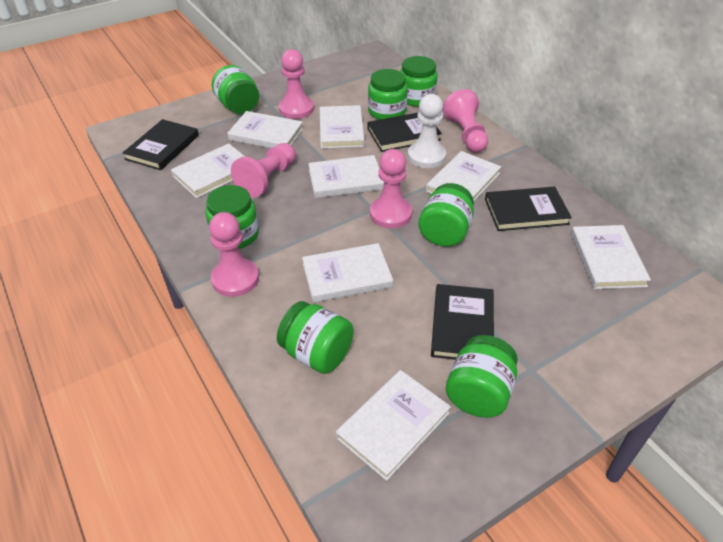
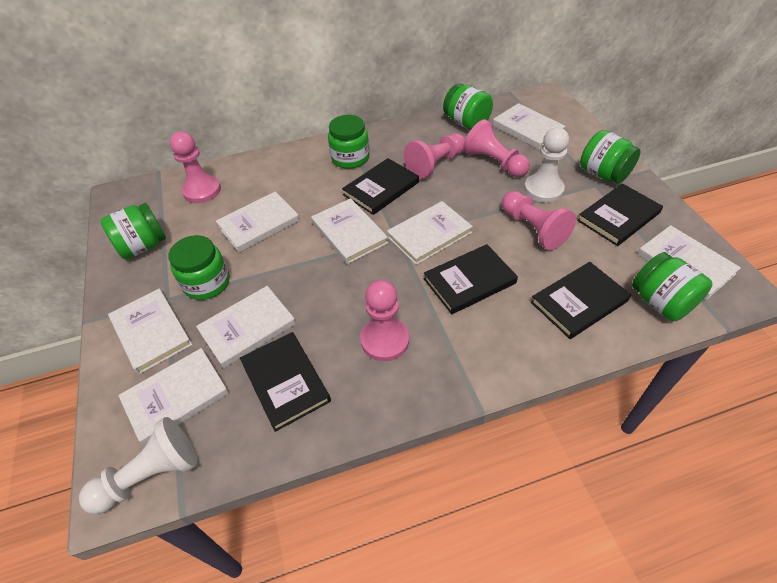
black book: 4 -> 5
green jar: 7 -> 6
white pawn: 1 -> 2

